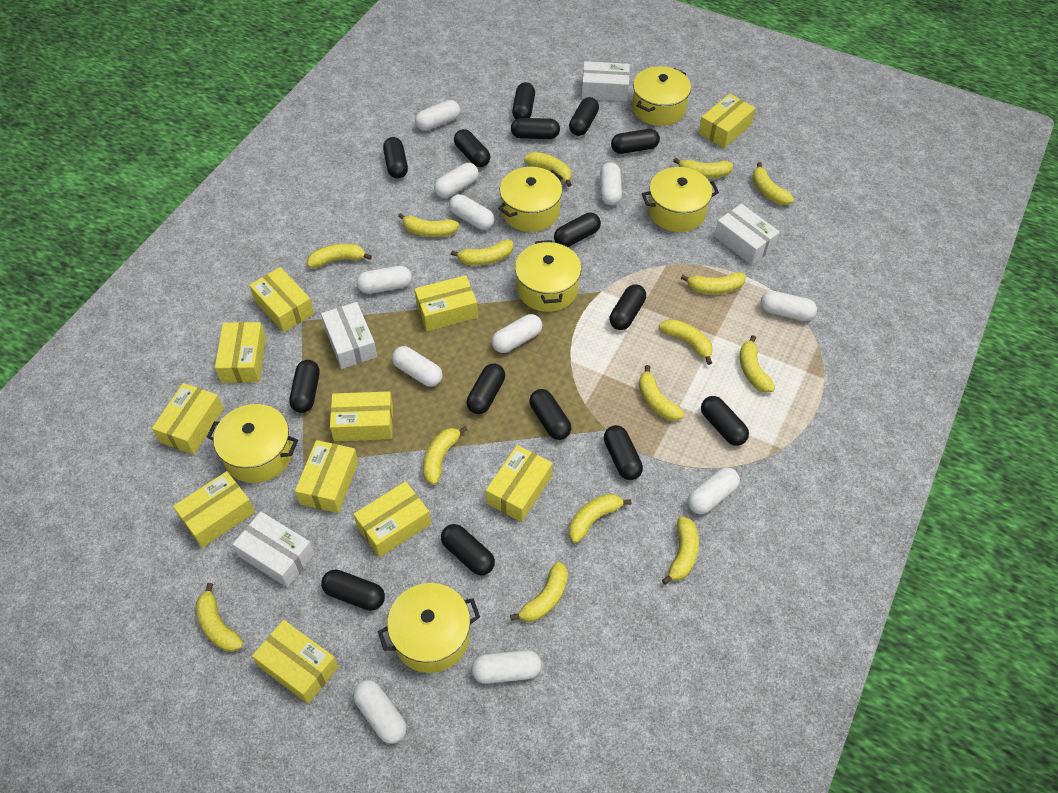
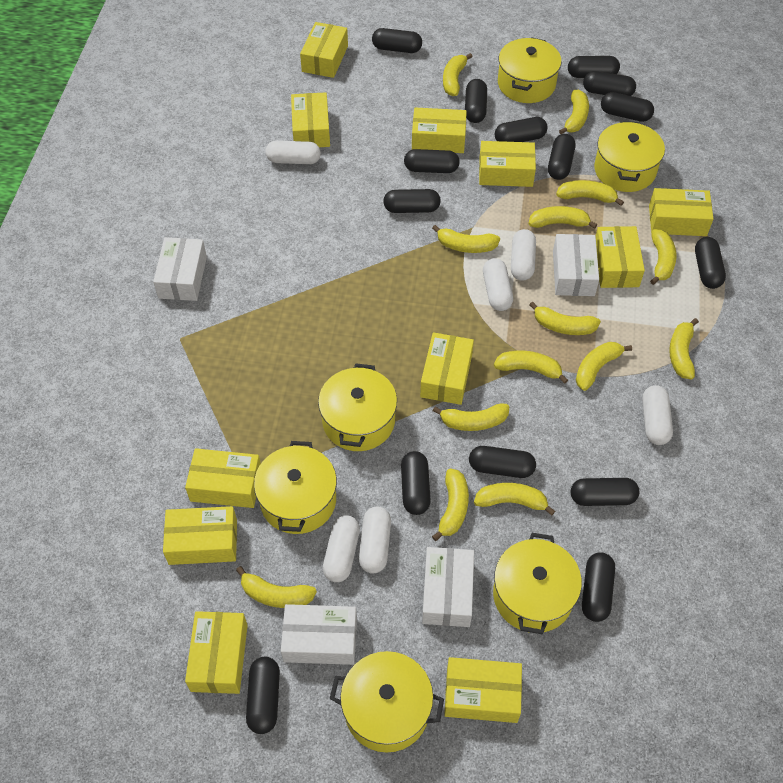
white capsule: 11 -> 6
yellow banana: 15 -> 14

